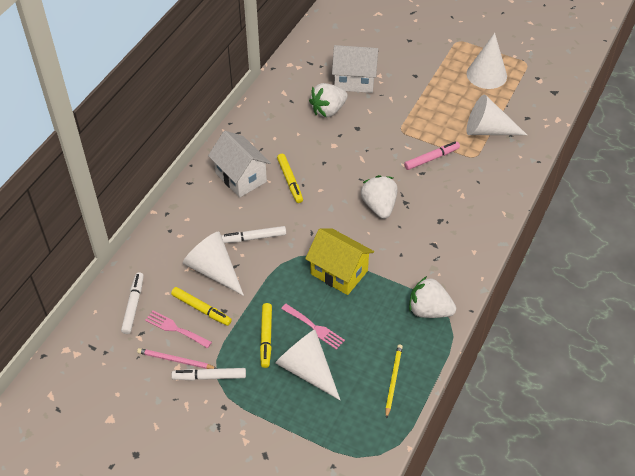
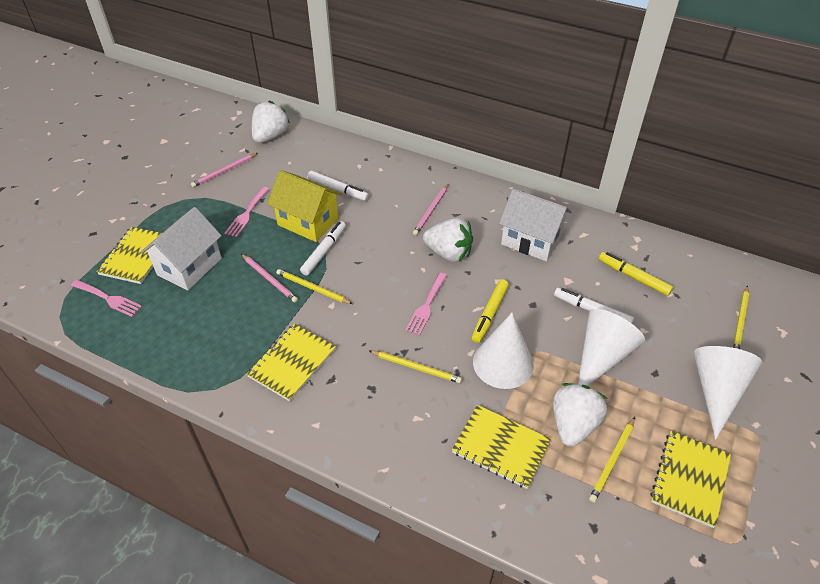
pink fork: 2 -> 3
pink marker: 1 -> 0
pink pencil: 1 -> 3
white cone: 4 -> 3
yellow marker: 3 -> 2
yellow notebook: 0 -> 4
yellow pencil: 1 -> 4

